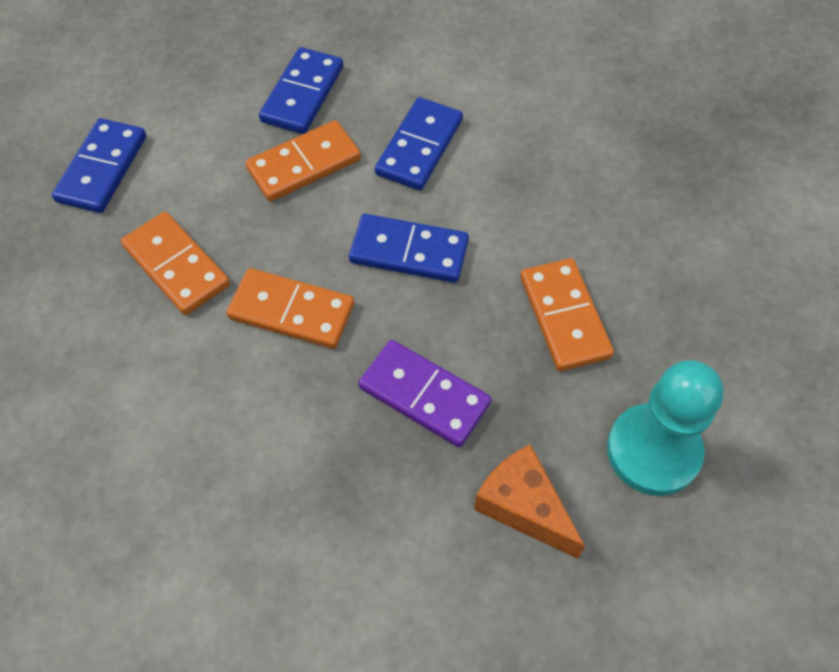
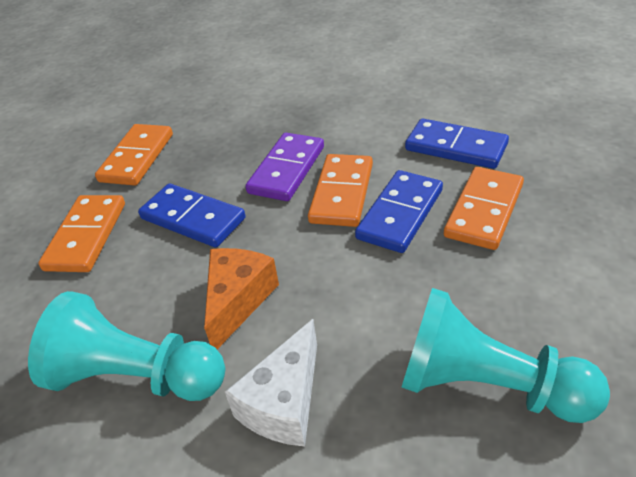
blue domino: 4 -> 3
turquoise pawn: 1 -> 2
white cheese: 0 -> 1

